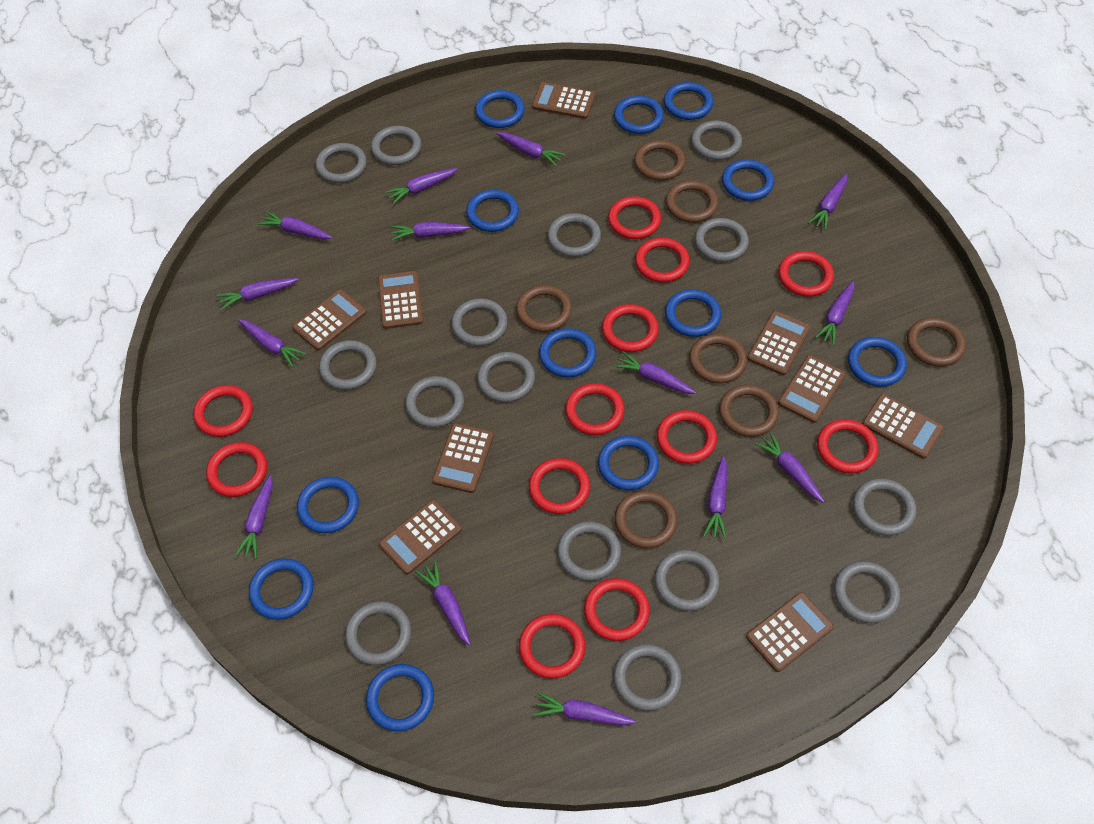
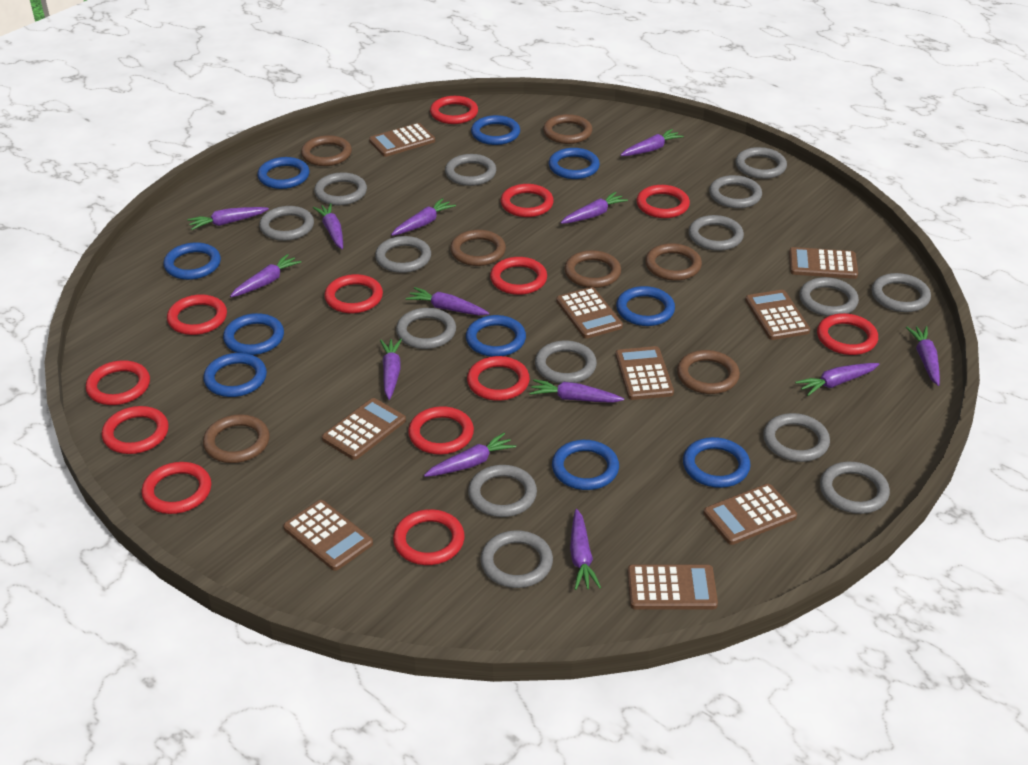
blue ring: 12 -> 10
purple carrot: 14 -> 13
red ring: 12 -> 13

